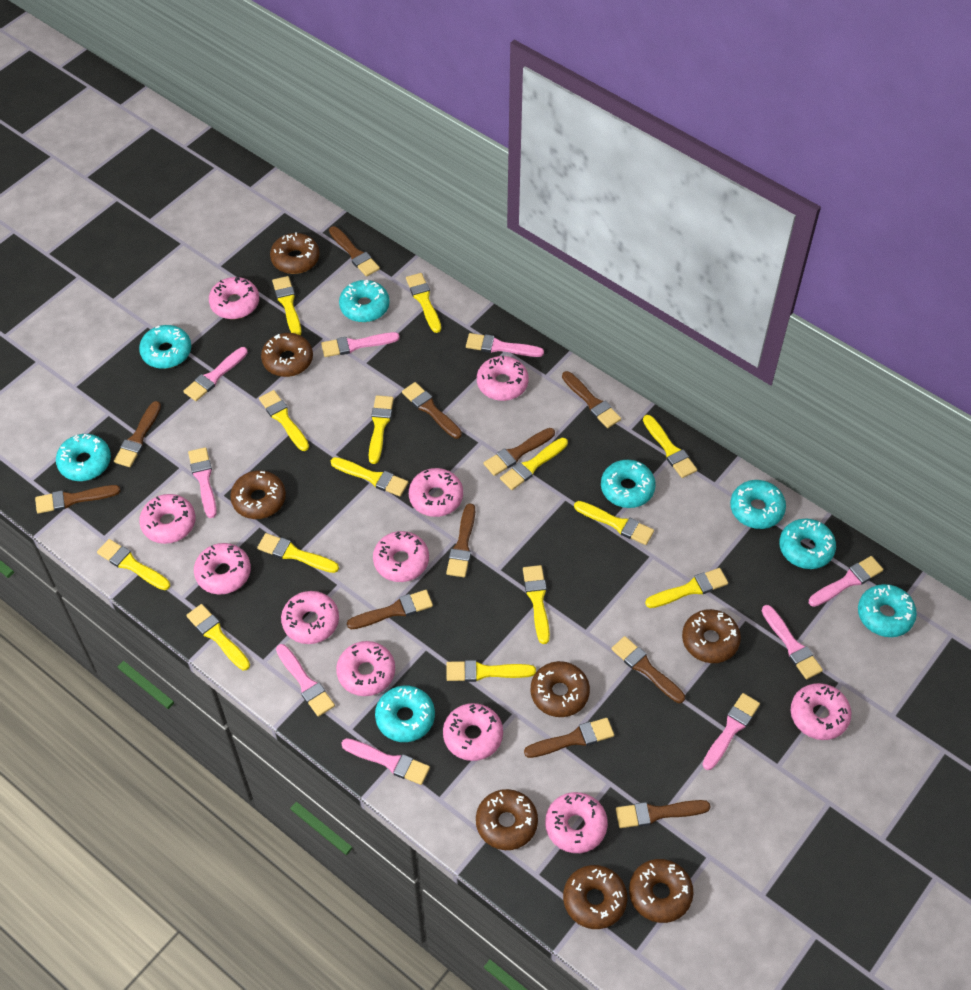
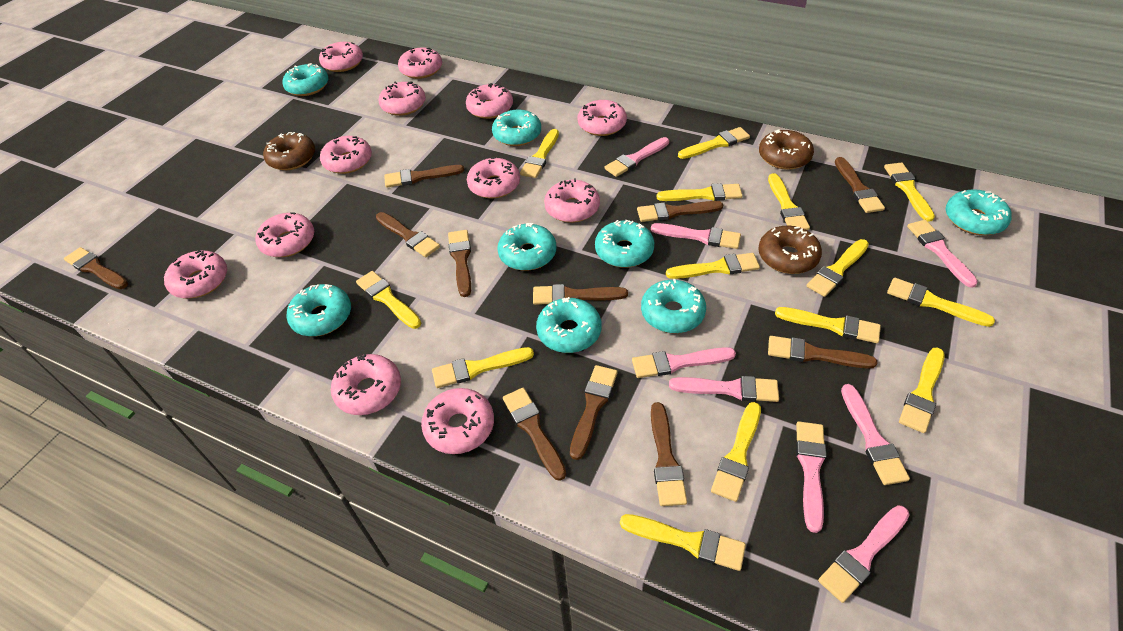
brown donut: 8 -> 3
pink brush: 9 -> 8
pink donut: 11 -> 12

